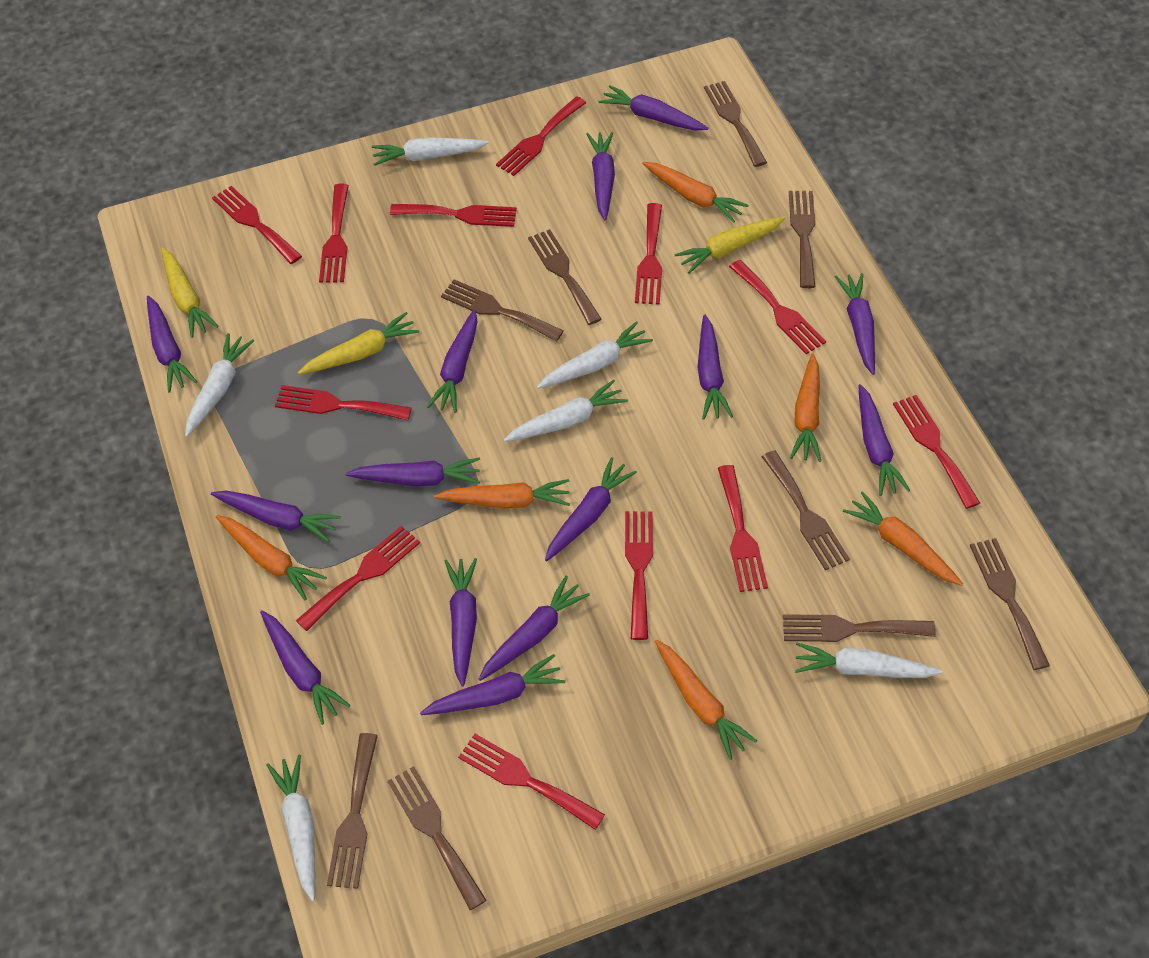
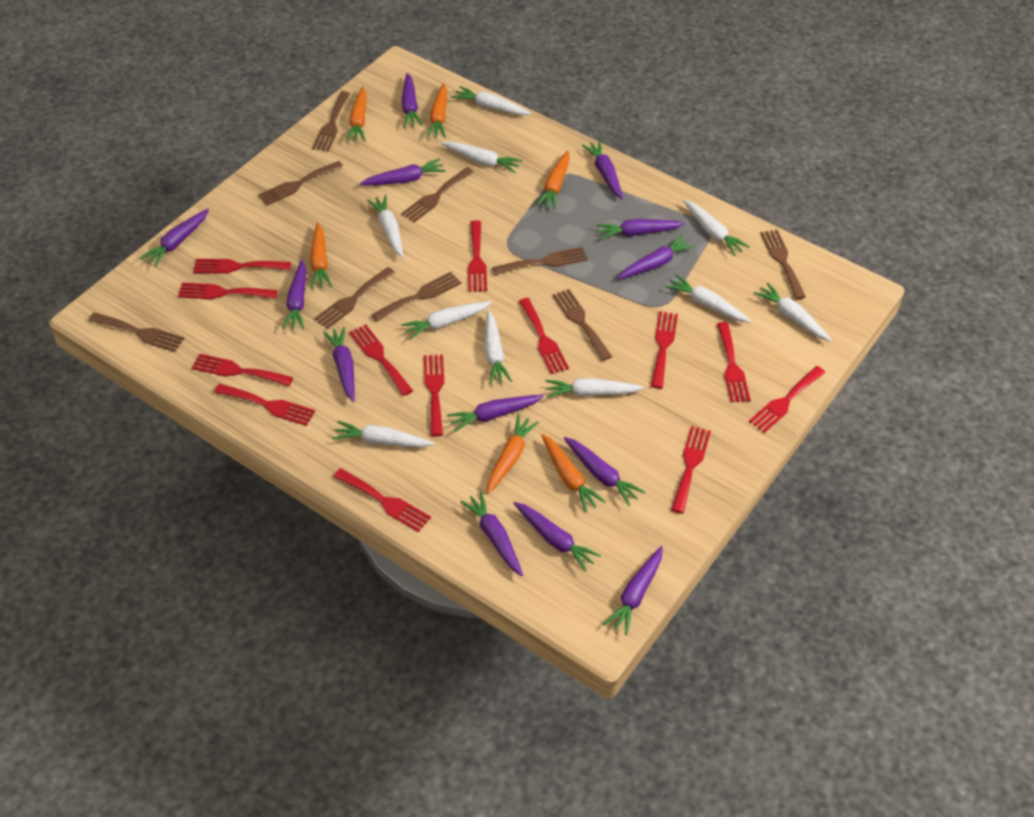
purple carrot: 14 -> 13
red fork: 12 -> 13
white carrot: 6 -> 10
yellow carrot: 3 -> 0

